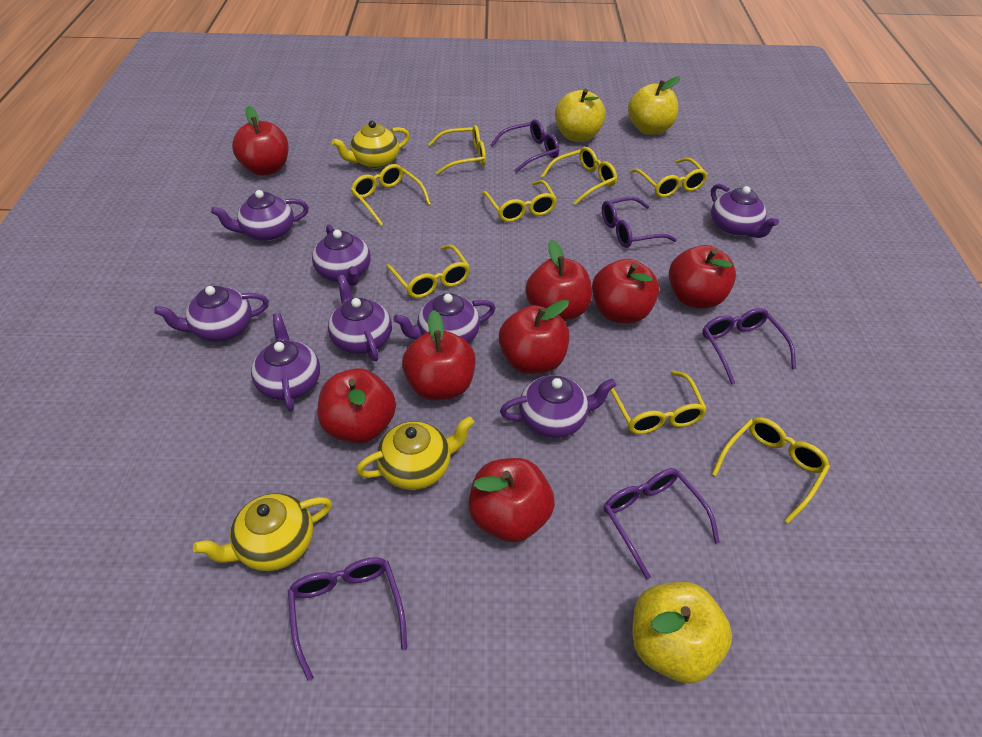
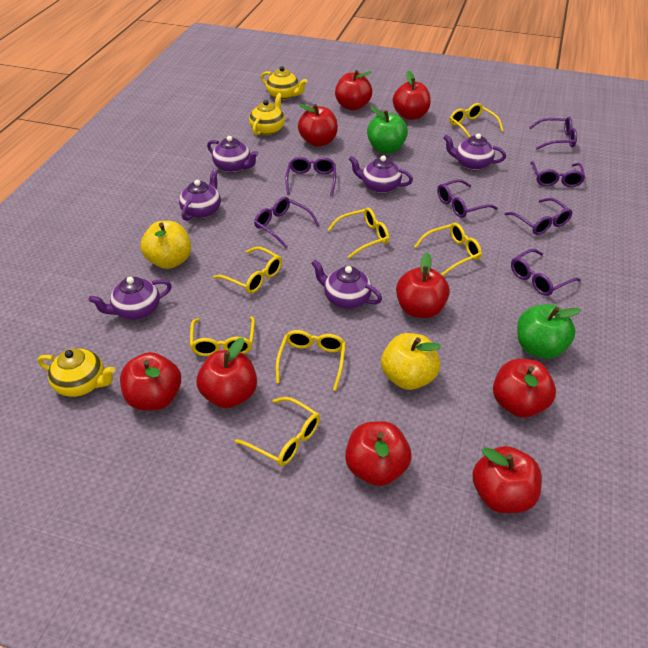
green apple: 0 -> 2
purple glasses: 5 -> 7
purple teapot: 8 -> 6
red apple: 8 -> 9
yellow apple: 3 -> 2
yellow glasses: 8 -> 7

